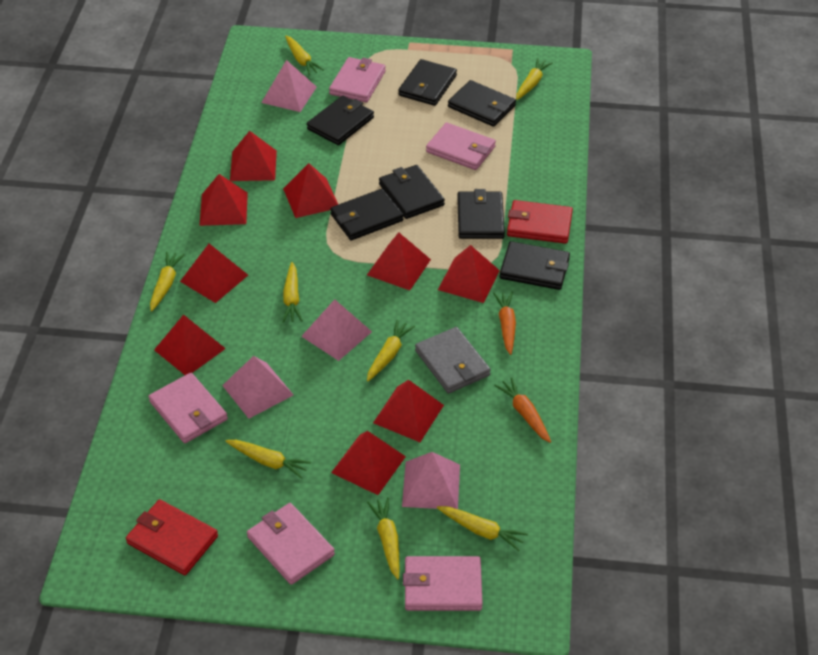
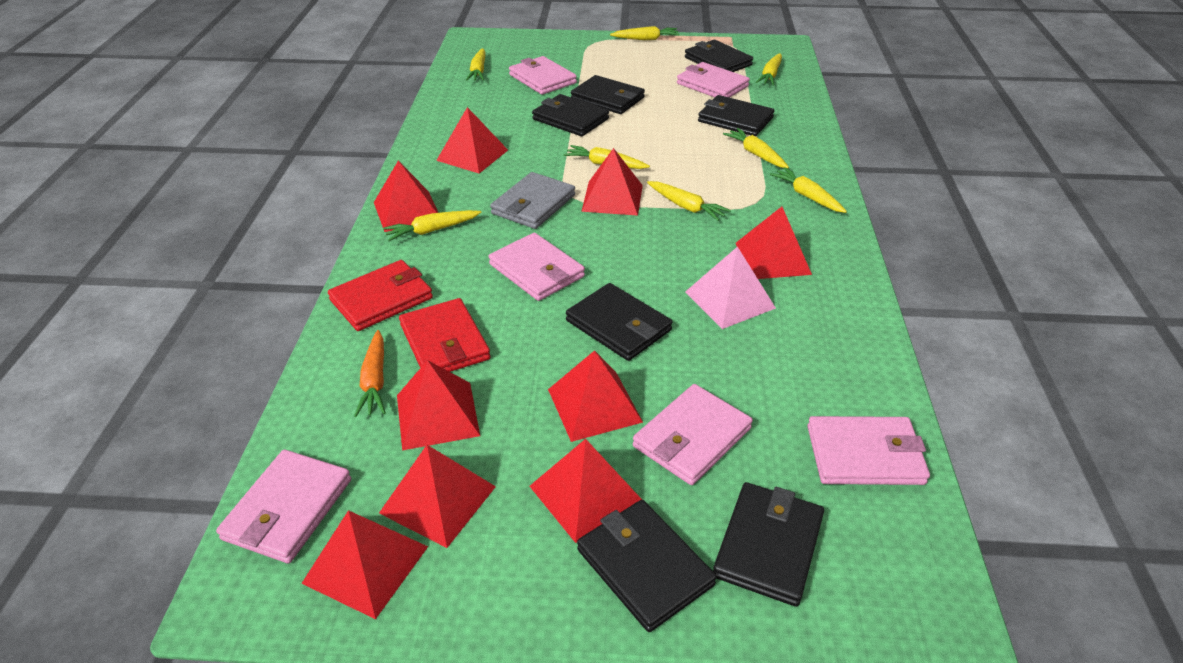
orange carrot: 2 -> 1
pink pyramid: 4 -> 1
pink wallet: 5 -> 6

